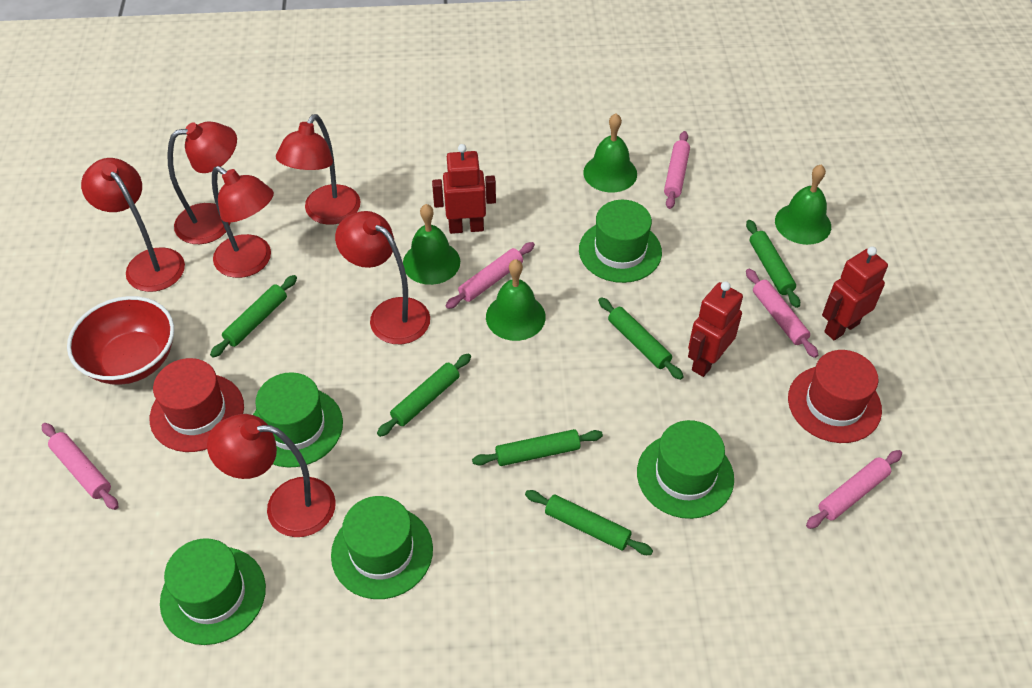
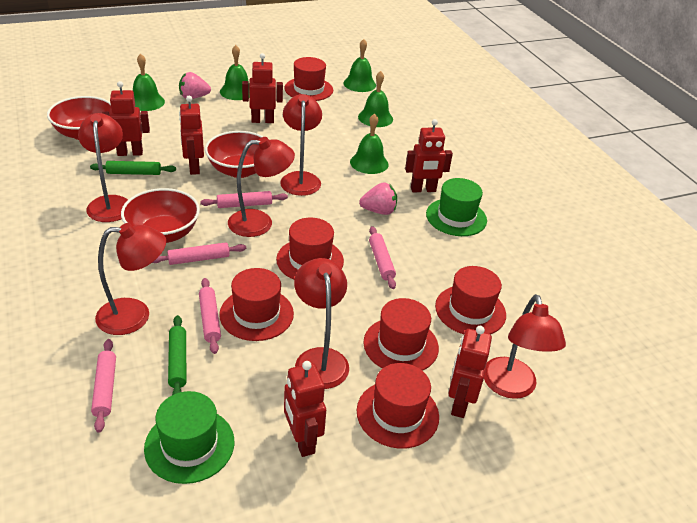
green bell: 4 -> 5
green hat: 5 -> 2
green rolling pin: 6 -> 2
pink strawberry: 0 -> 2
red bowl: 1 -> 3
red hat: 2 -> 6
red robot: 3 -> 6

